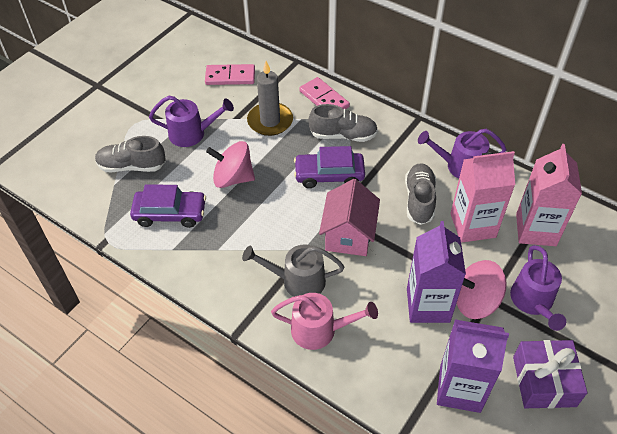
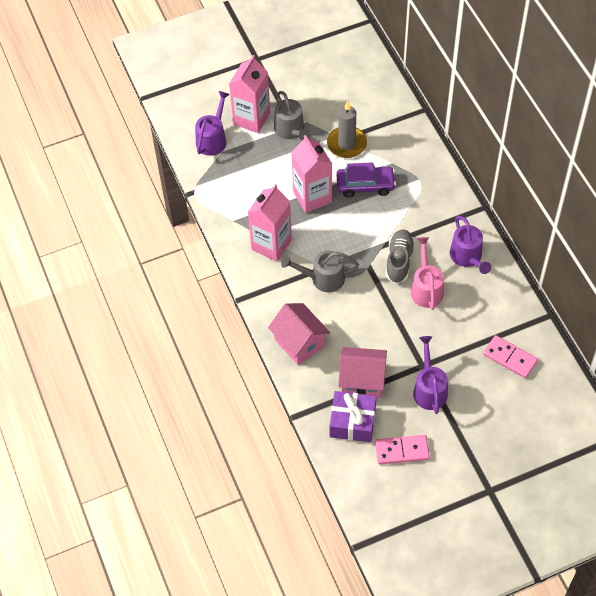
grey shoe: 3 -> 1
grey watering can: 1 -> 2
pink carton: 2 -> 3
pink house: 1 -> 2
pink spinning top: 2 -> 0
purple car: 2 -> 1
purple carton: 2 -> 0

